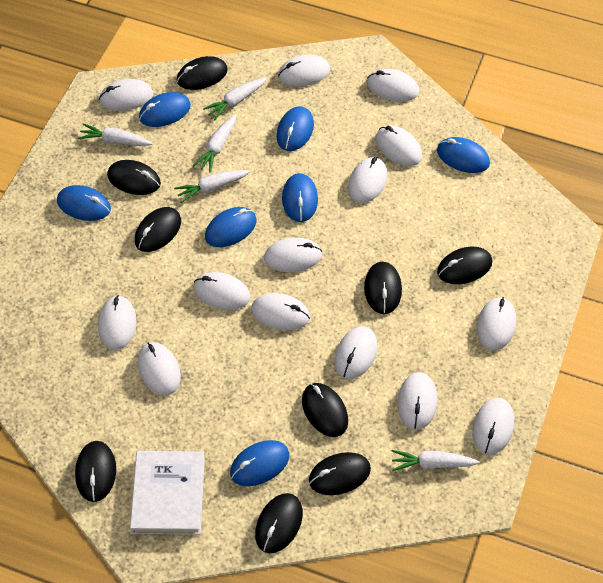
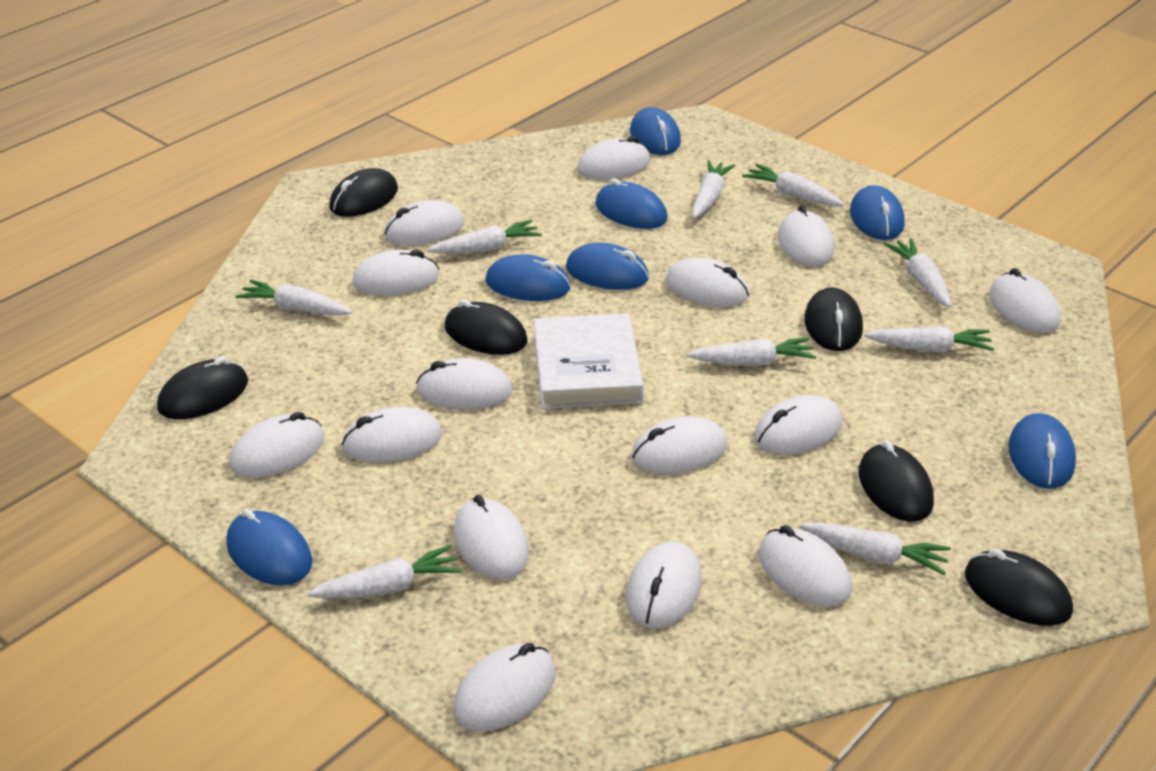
black mouse: 9 -> 6
white carrot: 5 -> 9
white mouse: 14 -> 15

